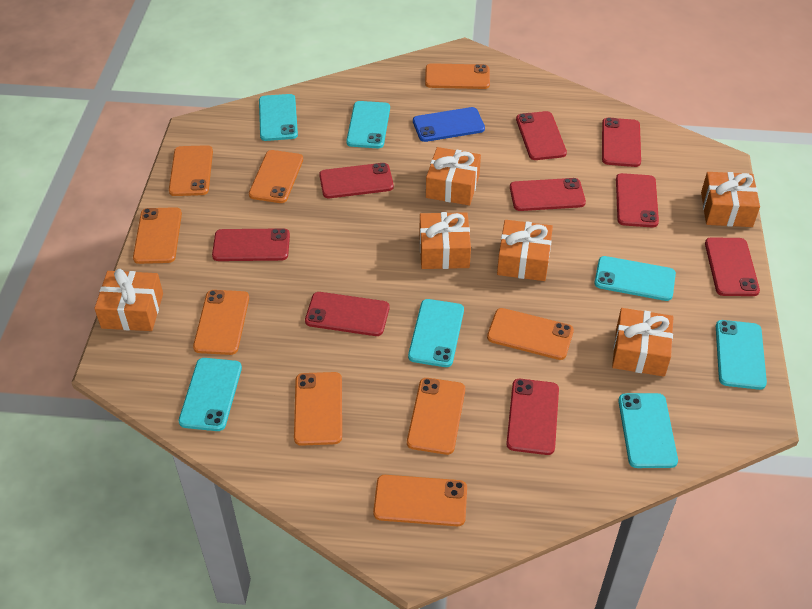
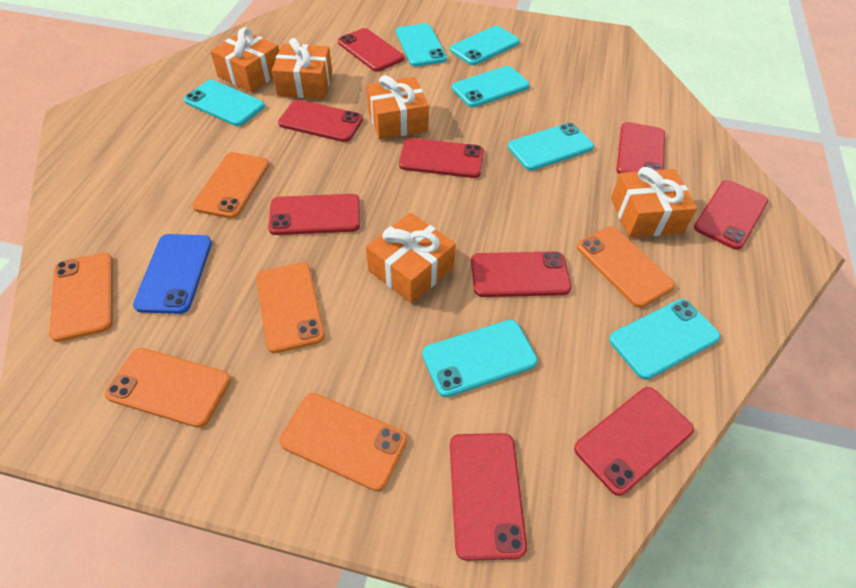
orange gift: 6 -> 5
orange phone: 9 -> 6

